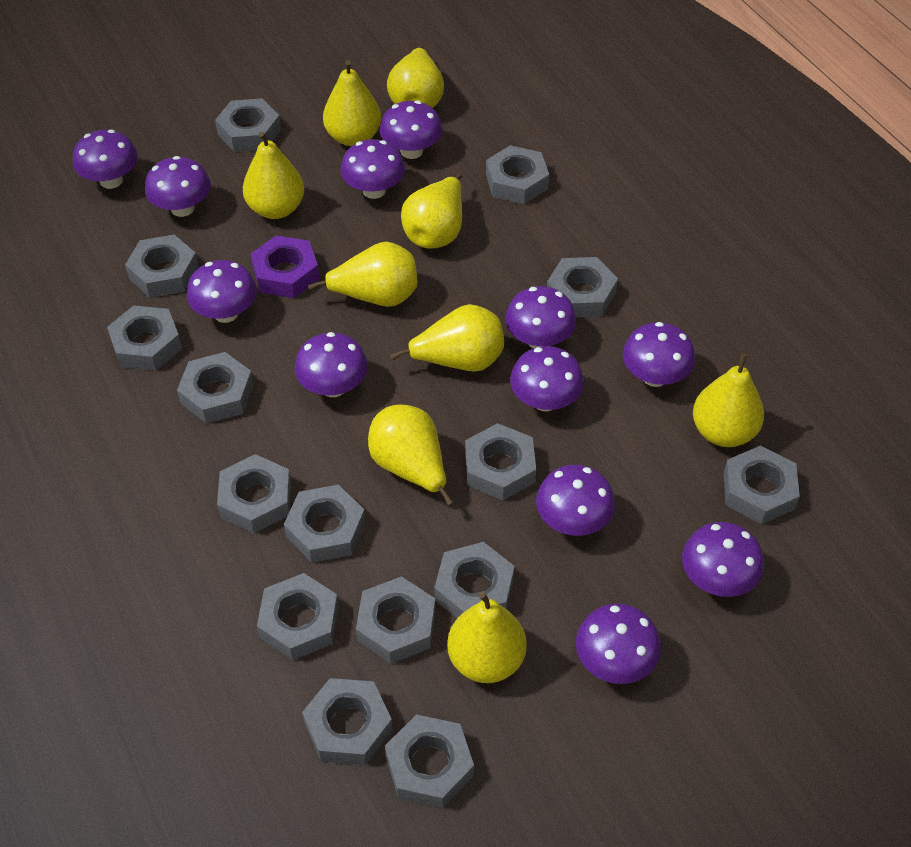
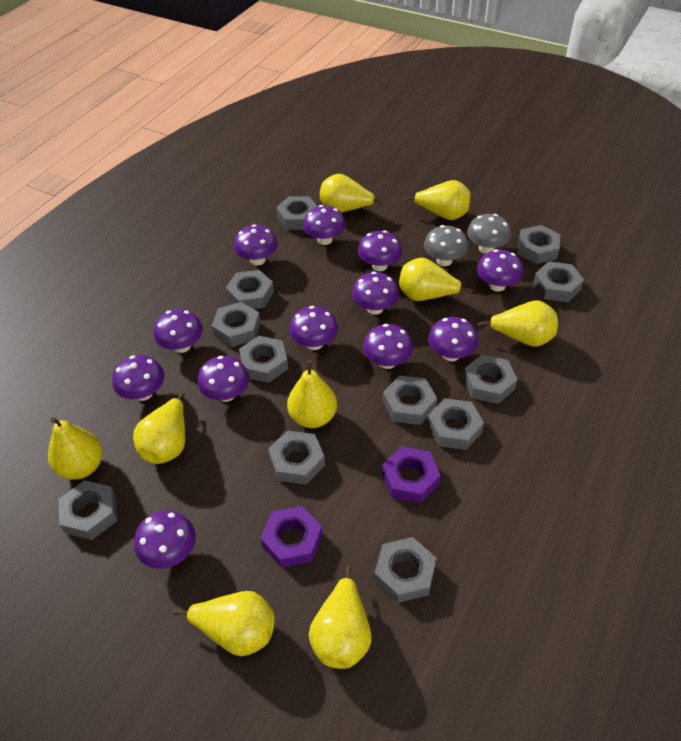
grey mushroom: 0 -> 2
grey nut: 15 -> 12
purple nut: 1 -> 2

